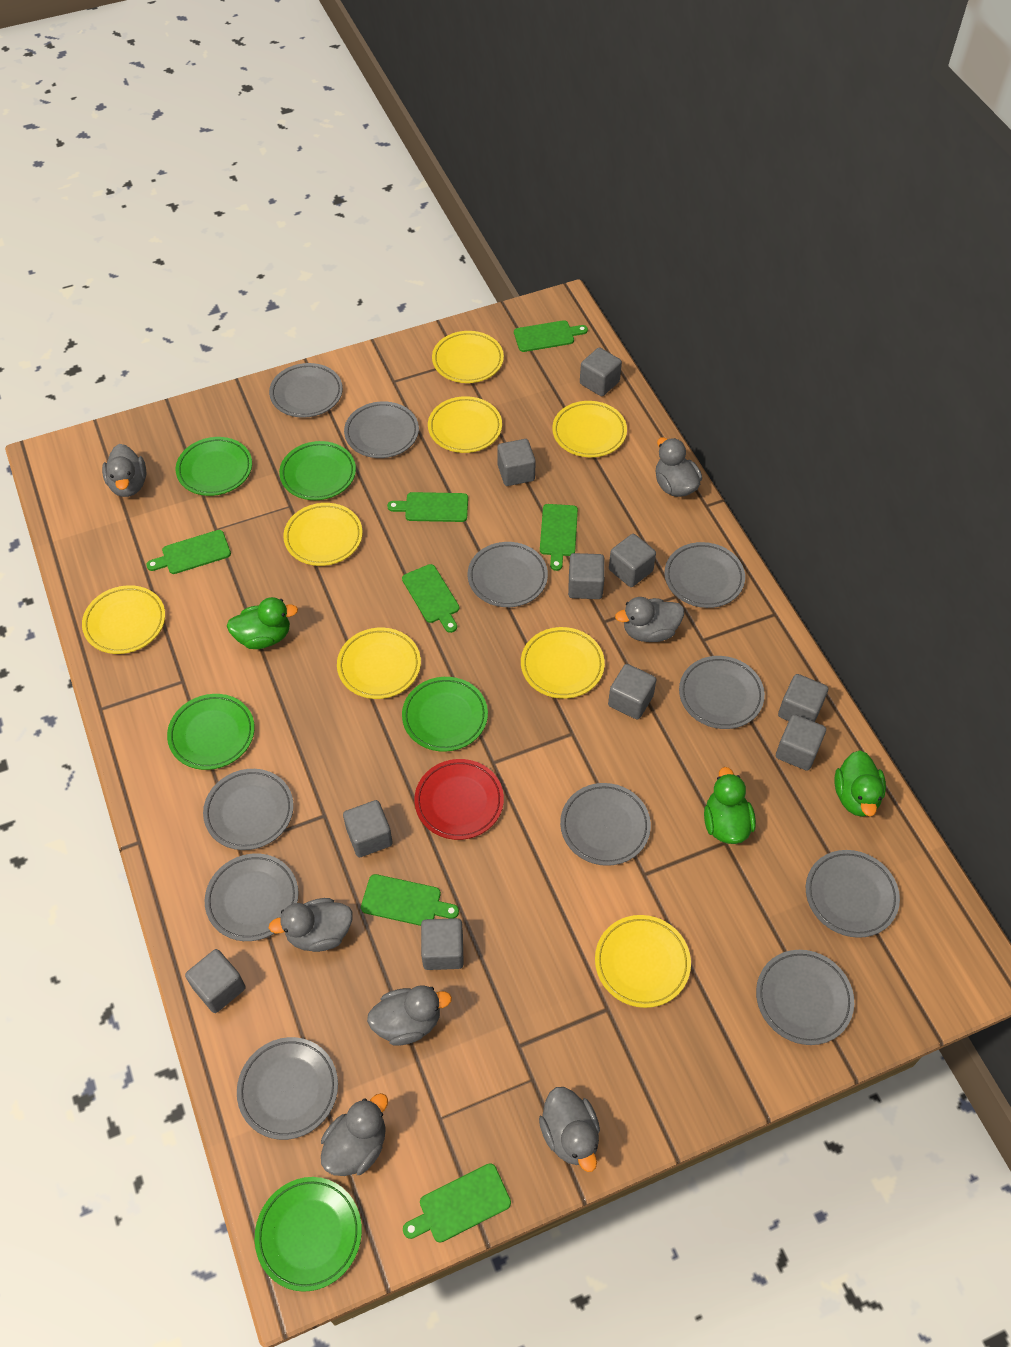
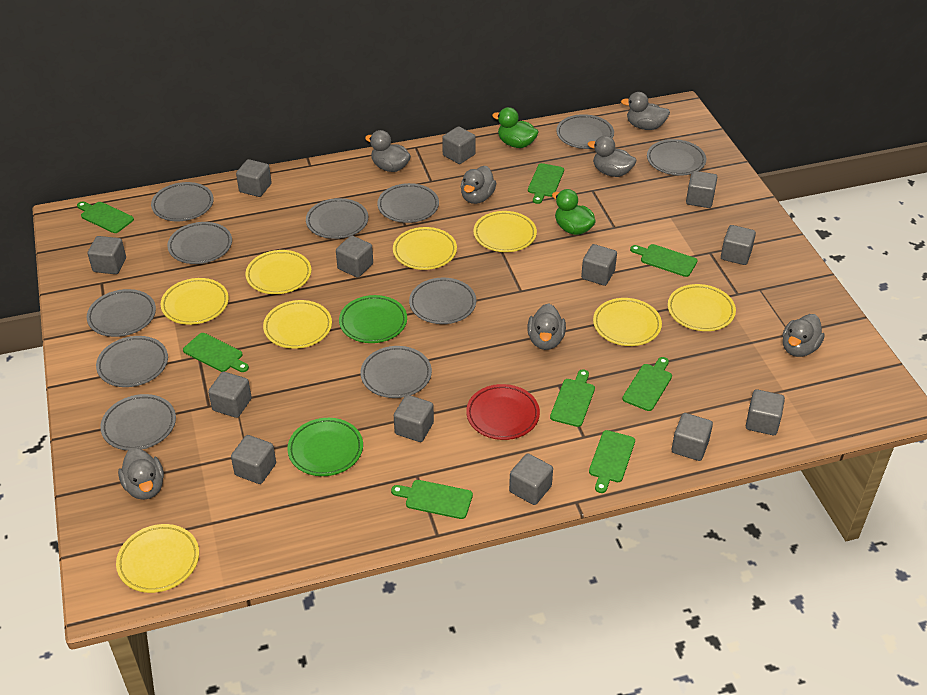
green cutting board: 7 -> 8
green duck: 3 -> 2
green plate: 5 -> 2
grey cube: 10 -> 13

